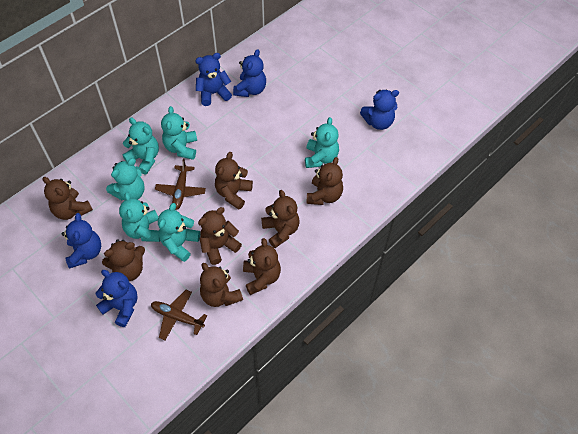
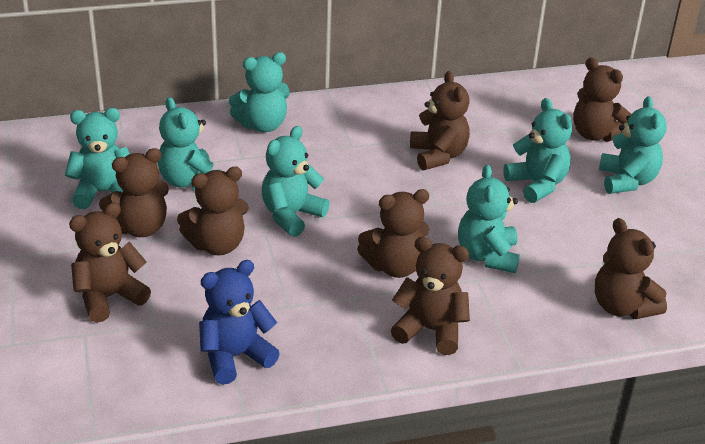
blue teddy bear: 5 -> 1
brown plane: 2 -> 0
turquoise teddy bear: 6 -> 7

